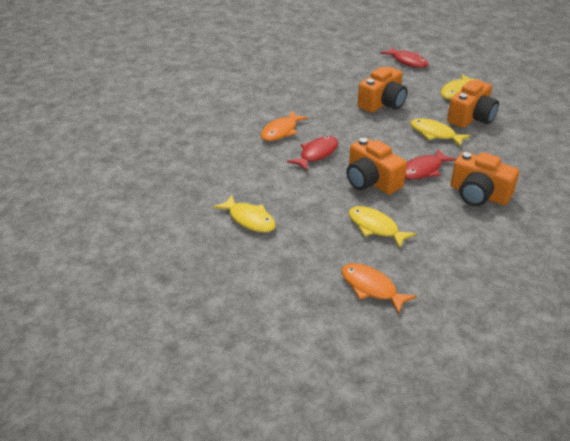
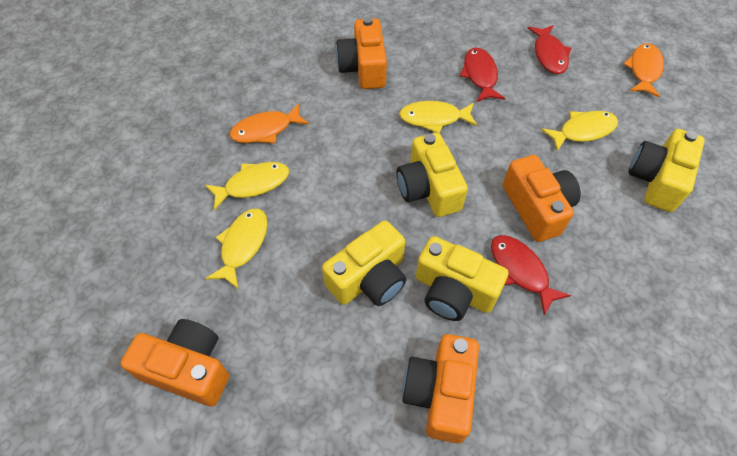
yellow camera: 0 -> 4

